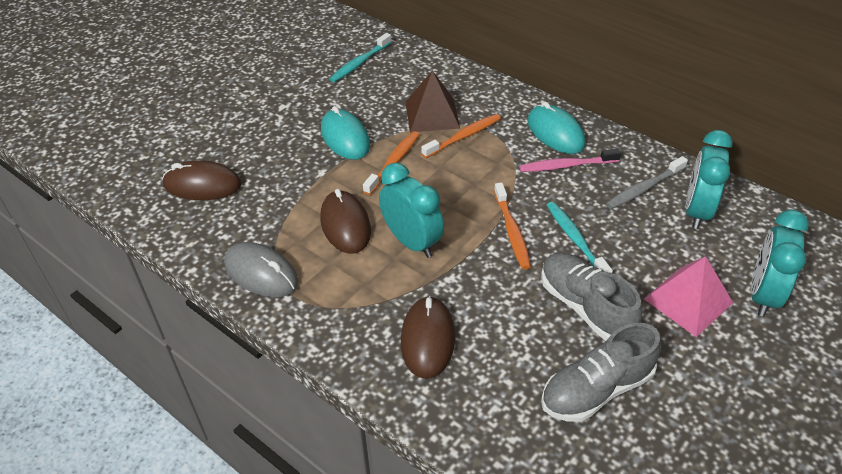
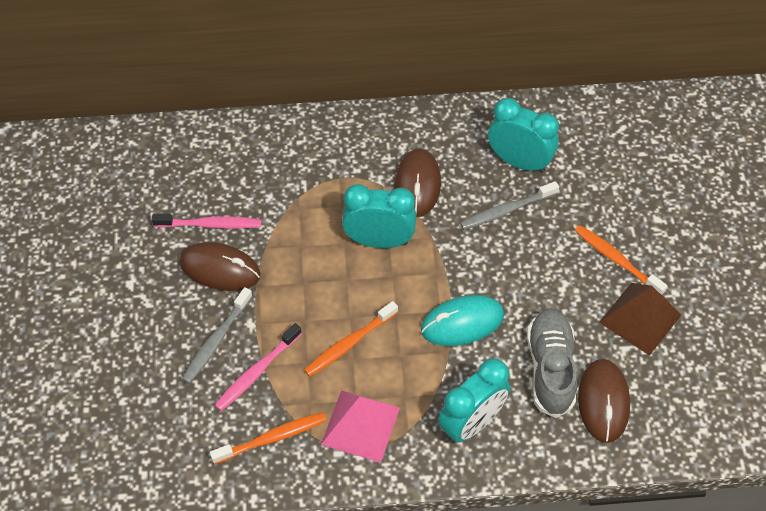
grey mouse: 1 -> 0
grey shoe: 2 -> 1
grey toothbrush: 1 -> 2
pink toothbrush: 1 -> 2
turquoise mouse: 2 -> 1
turquoise toothbrush: 2 -> 0

